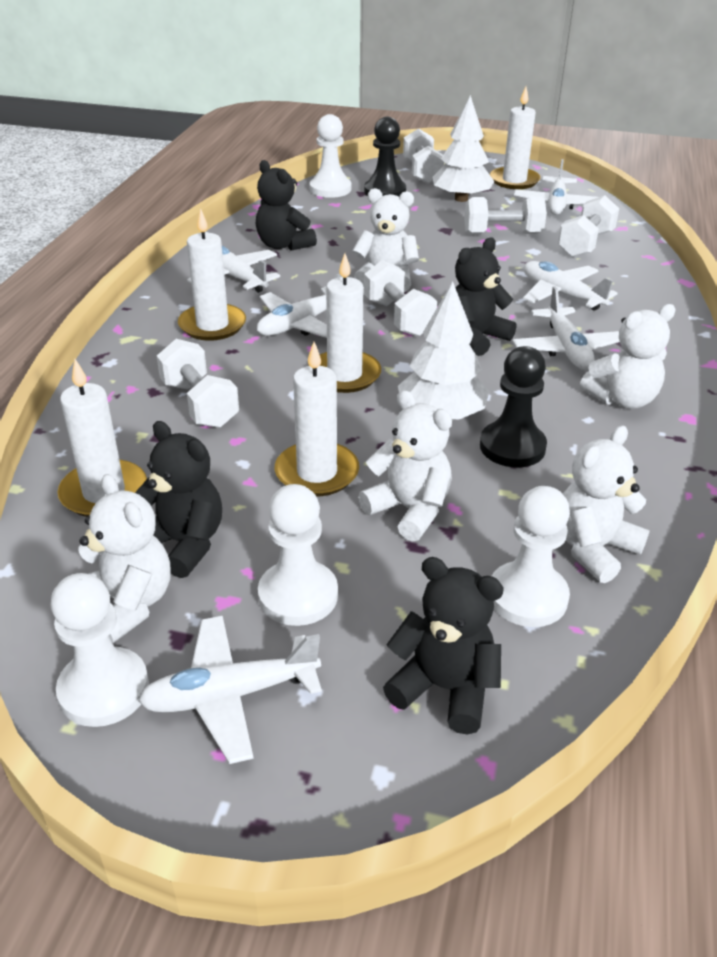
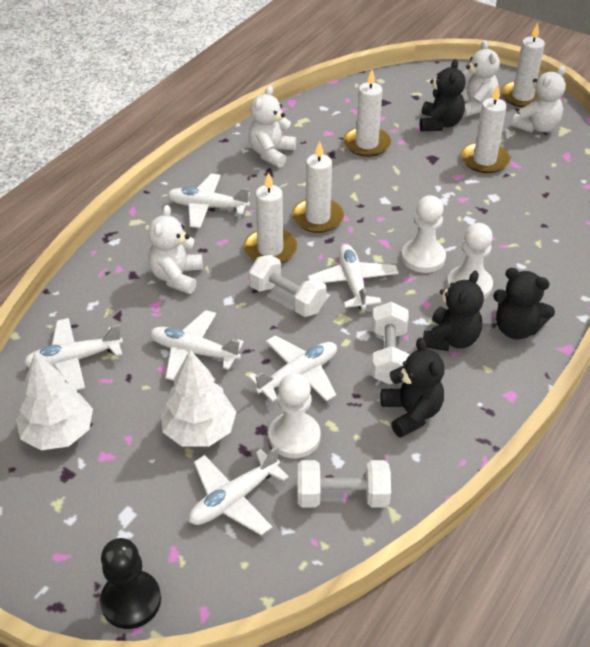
black pawn: 2 -> 1
white dumbbell: 5 -> 3
white pawn: 4 -> 3
white teddy bear: 5 -> 4

